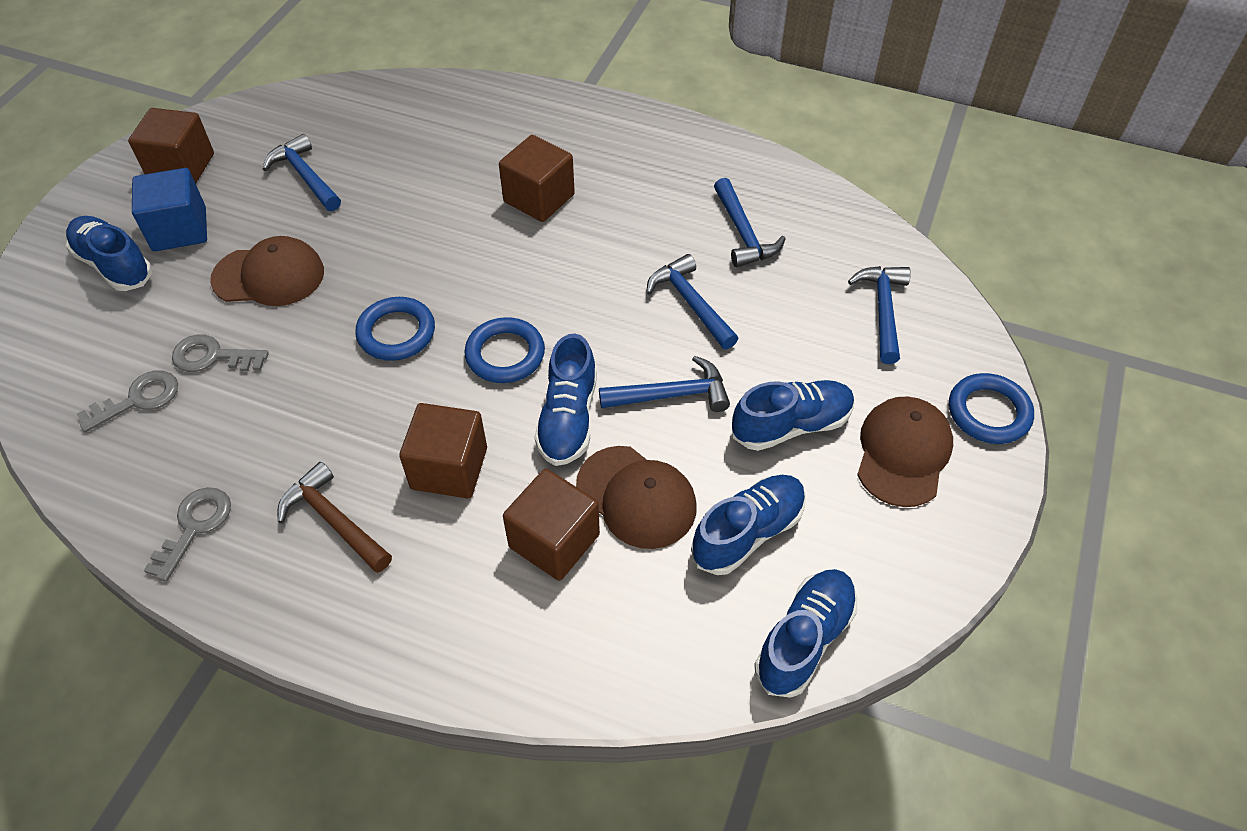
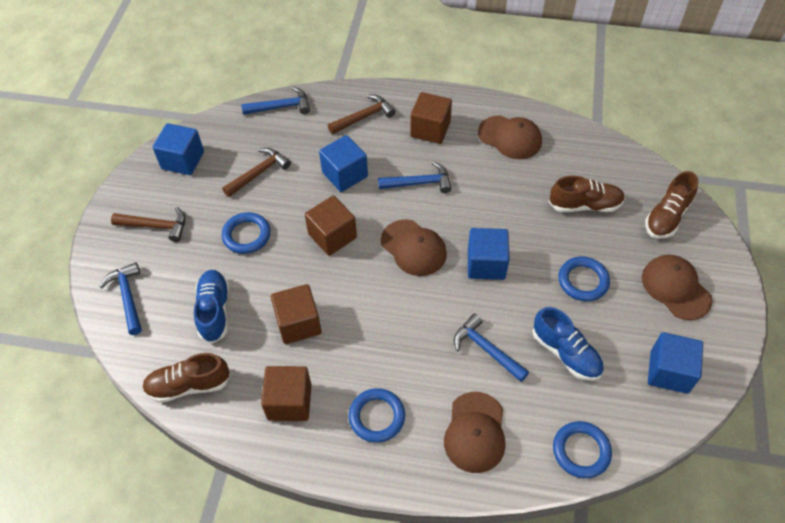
blue cube: 1 -> 4
blue hammer: 5 -> 4
blue ring: 3 -> 4
blue shoe: 5 -> 2
brown cap: 3 -> 4
brown hammer: 1 -> 3
brown shoe: 0 -> 3
grey key: 3 -> 0

